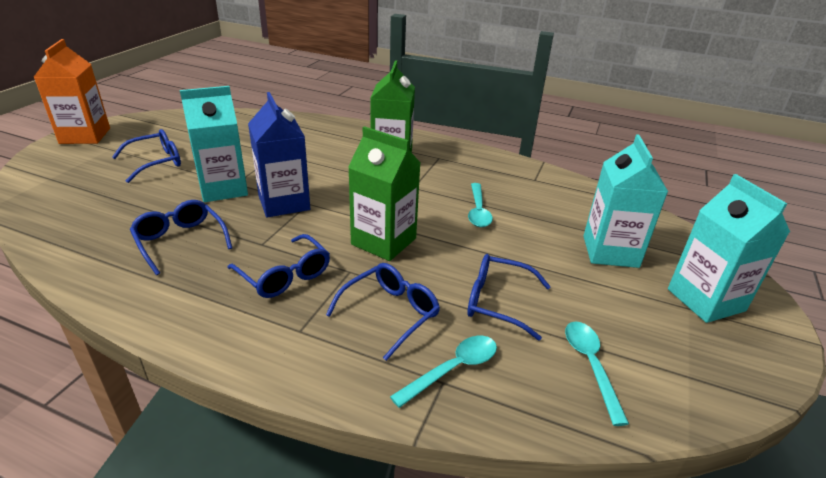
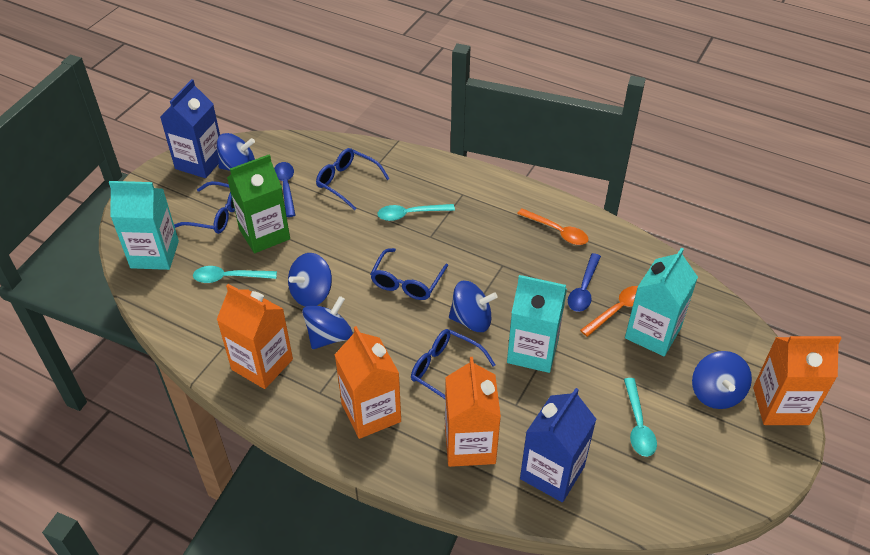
blue carton: 1 -> 2
blue glasses: 5 -> 4
blue spinning top: 0 -> 5
blue spoon: 0 -> 2
green carton: 2 -> 1
orange carton: 1 -> 4
orange spoon: 0 -> 2

